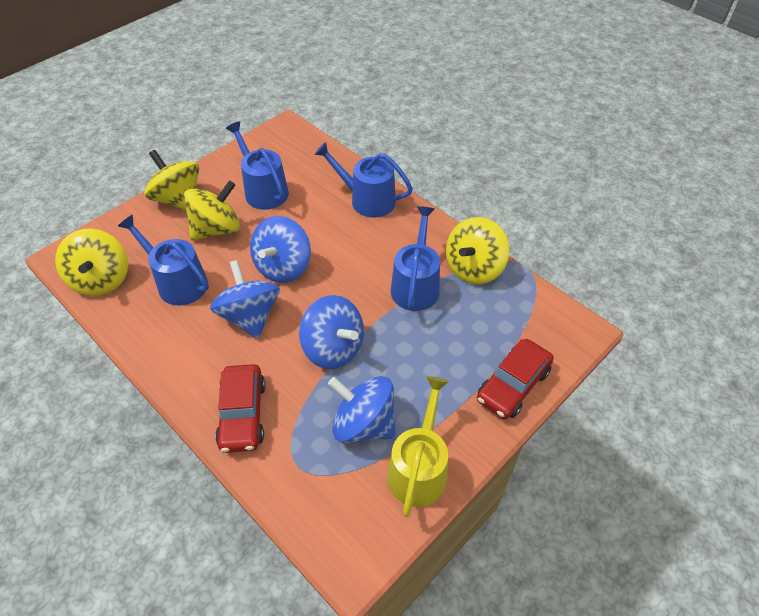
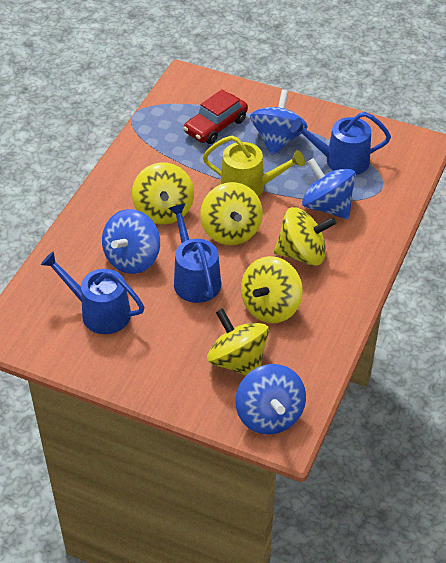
blue watering can: 4 -> 3
red car: 2 -> 1
yellow spinning top: 4 -> 5

